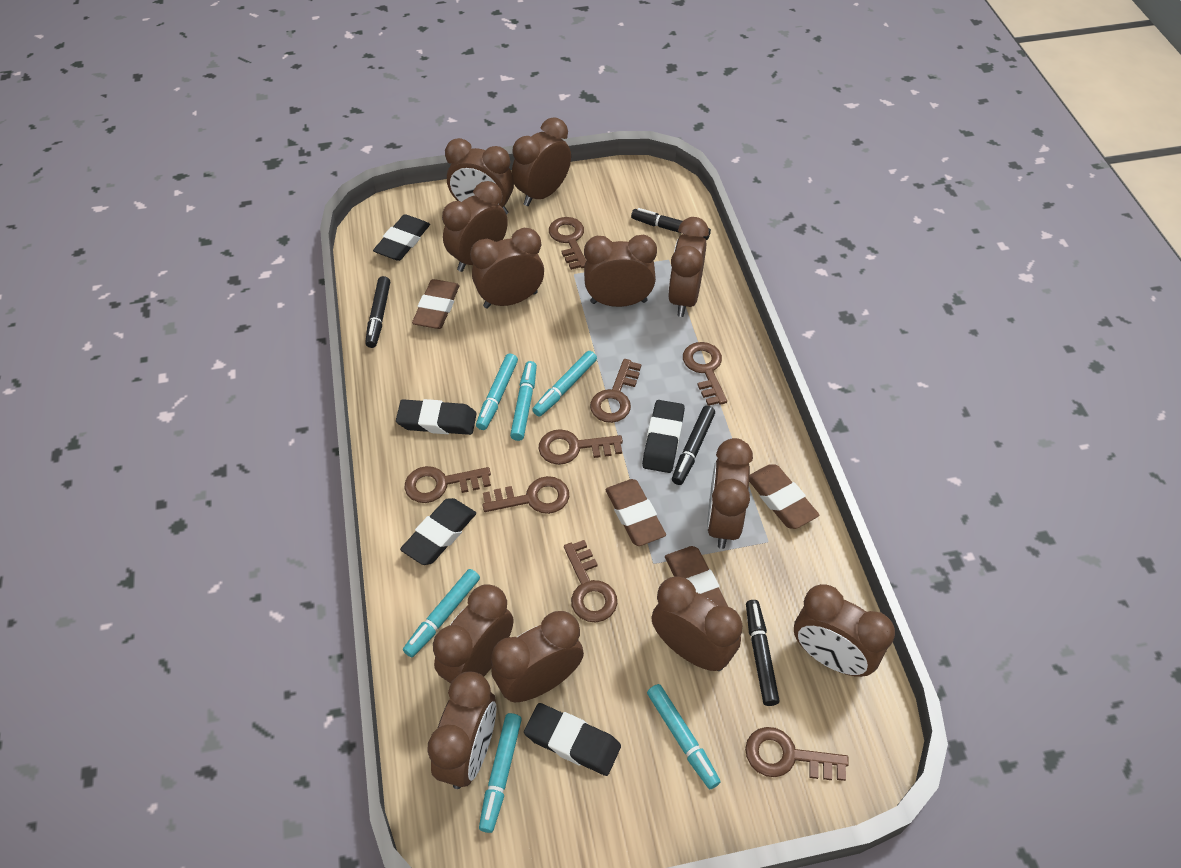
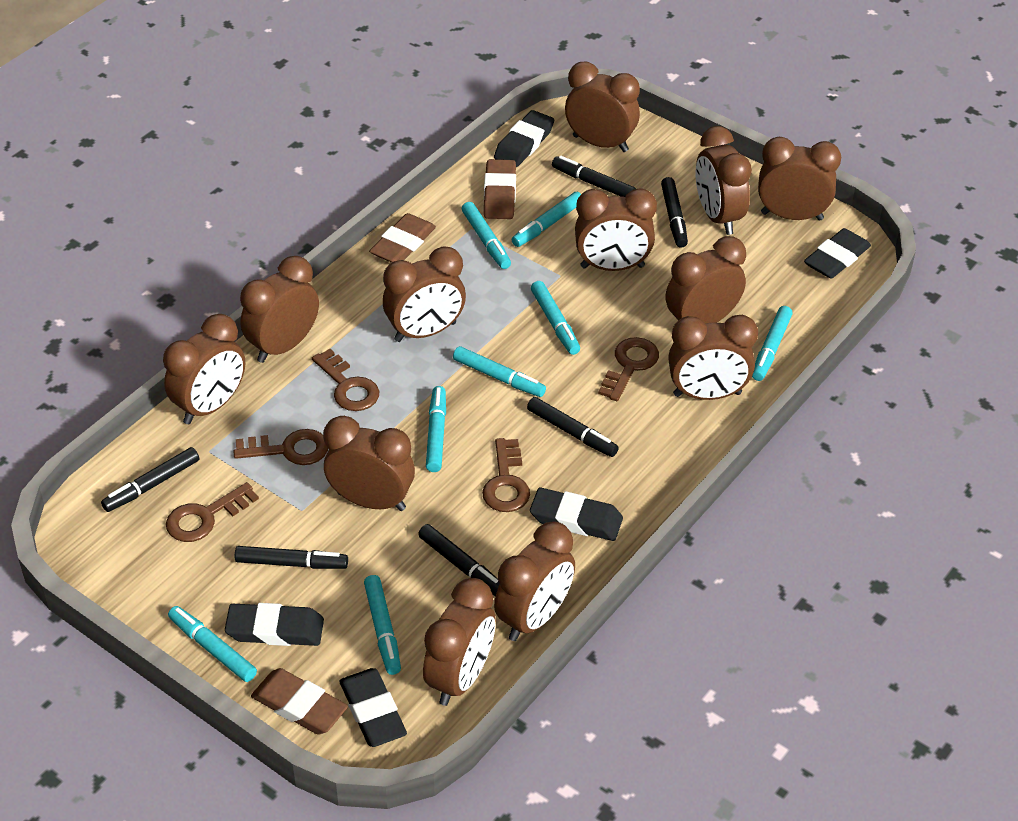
black marker: 4 -> 6
brown eraser: 4 -> 3
brown key: 8 -> 5
turquoise marker: 6 -> 8

